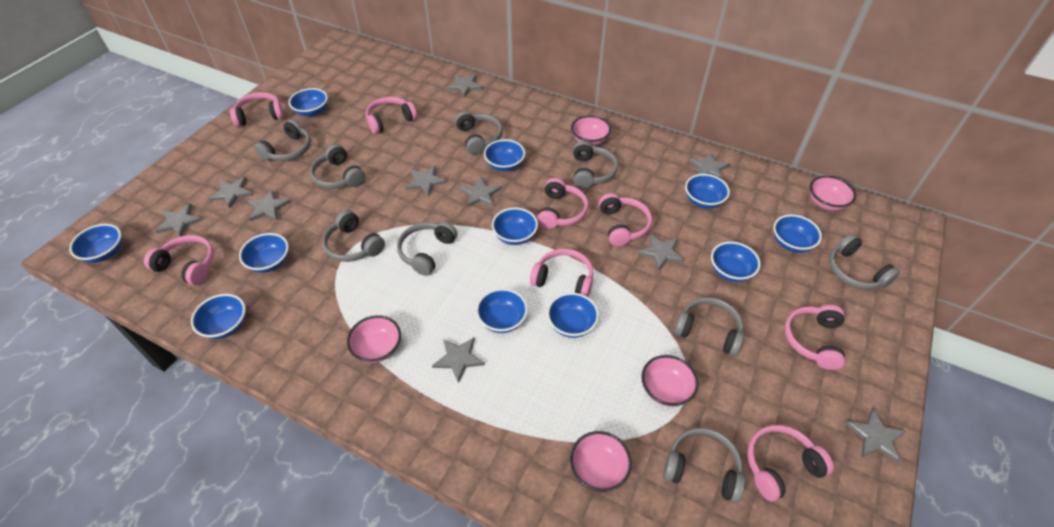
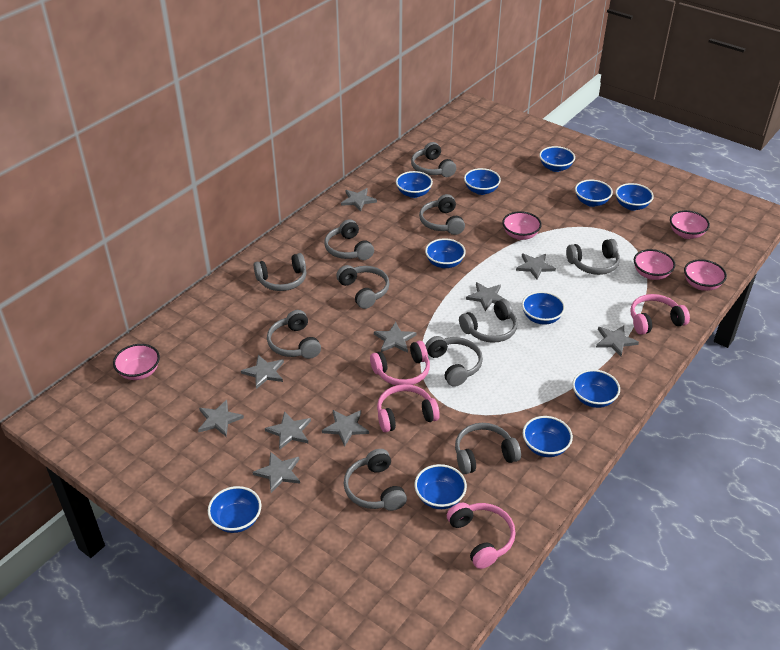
grey headphones: 9 -> 11
pink headphones: 8 -> 4

